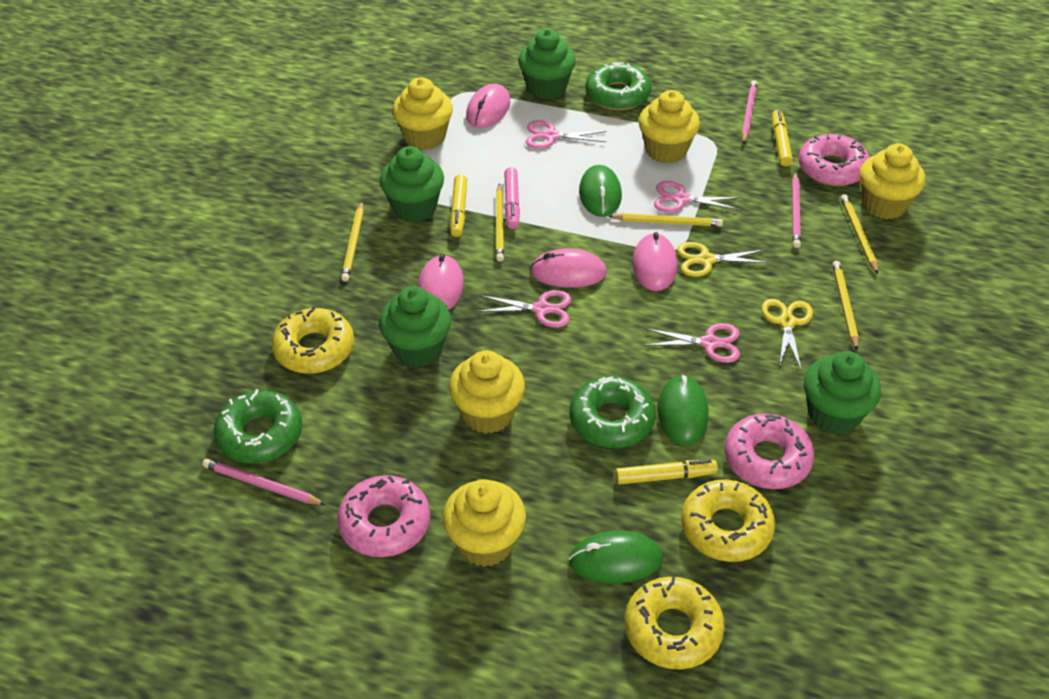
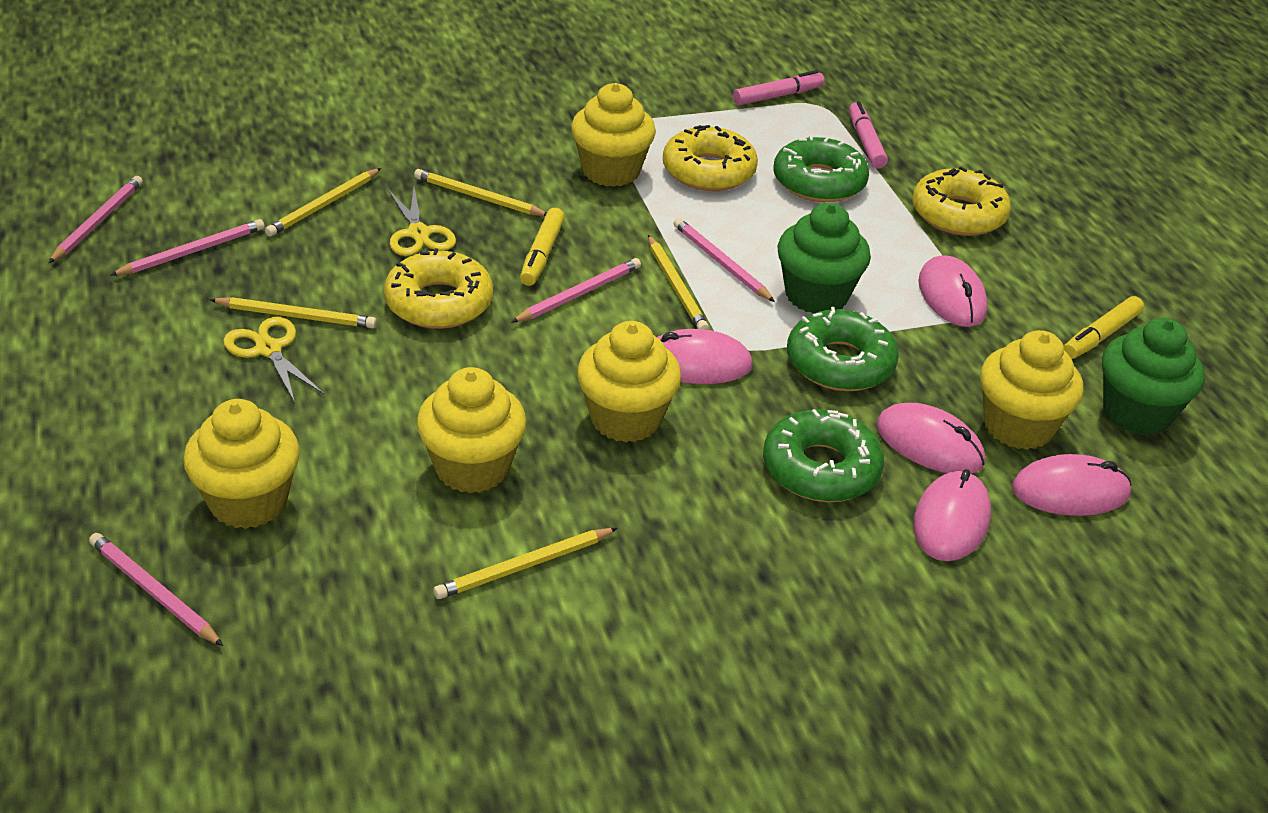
green cupcake: 4 -> 2
green mouse: 3 -> 0
pink donut: 3 -> 0
pink marker: 1 -> 2
pink mouse: 4 -> 5
pink pencil: 3 -> 5
pink scissors: 4 -> 0
yellow marker: 3 -> 2

